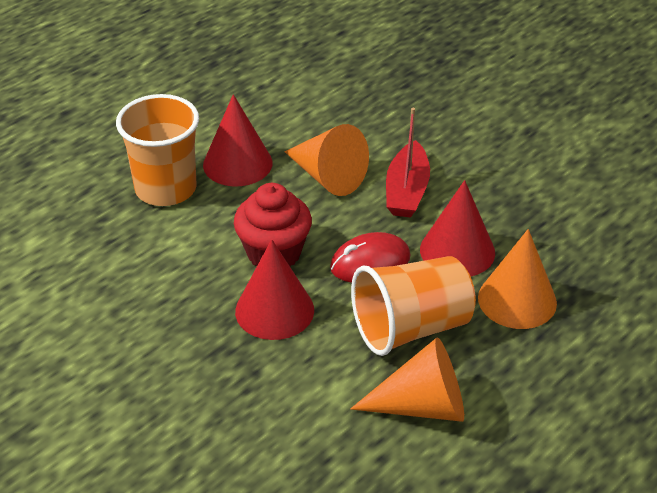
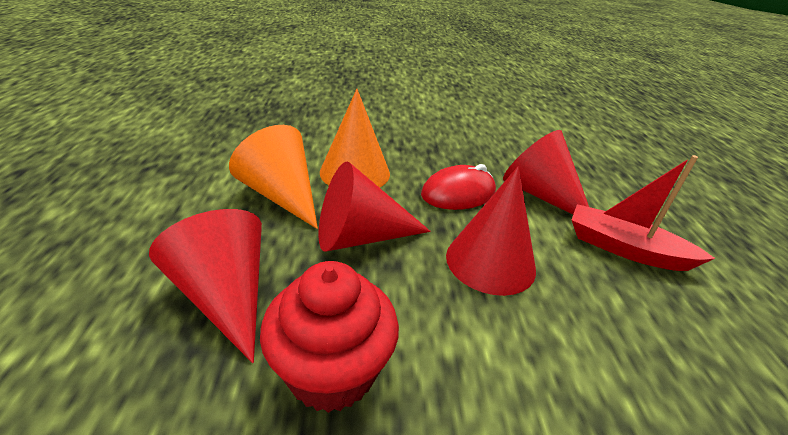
orange cone: 3 -> 2
orange cup: 2 -> 0
red cone: 3 -> 4

